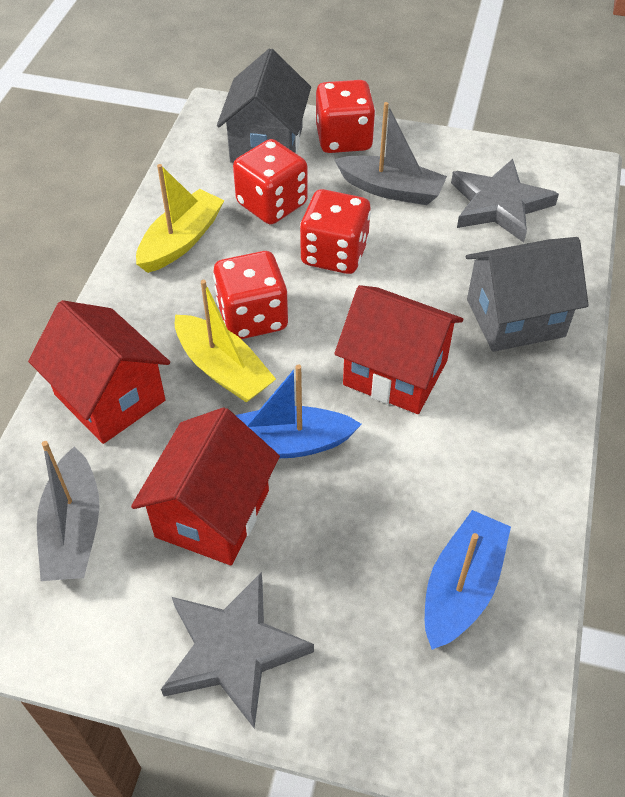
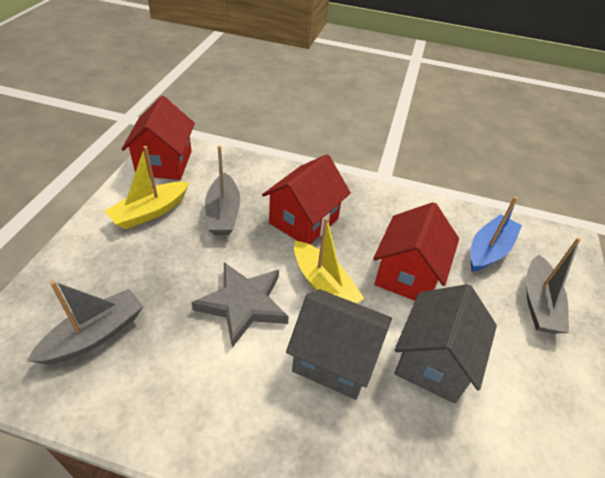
blue boat: 2 -> 1
grey boat: 2 -> 3
grey star: 2 -> 1
red dice: 4 -> 0

